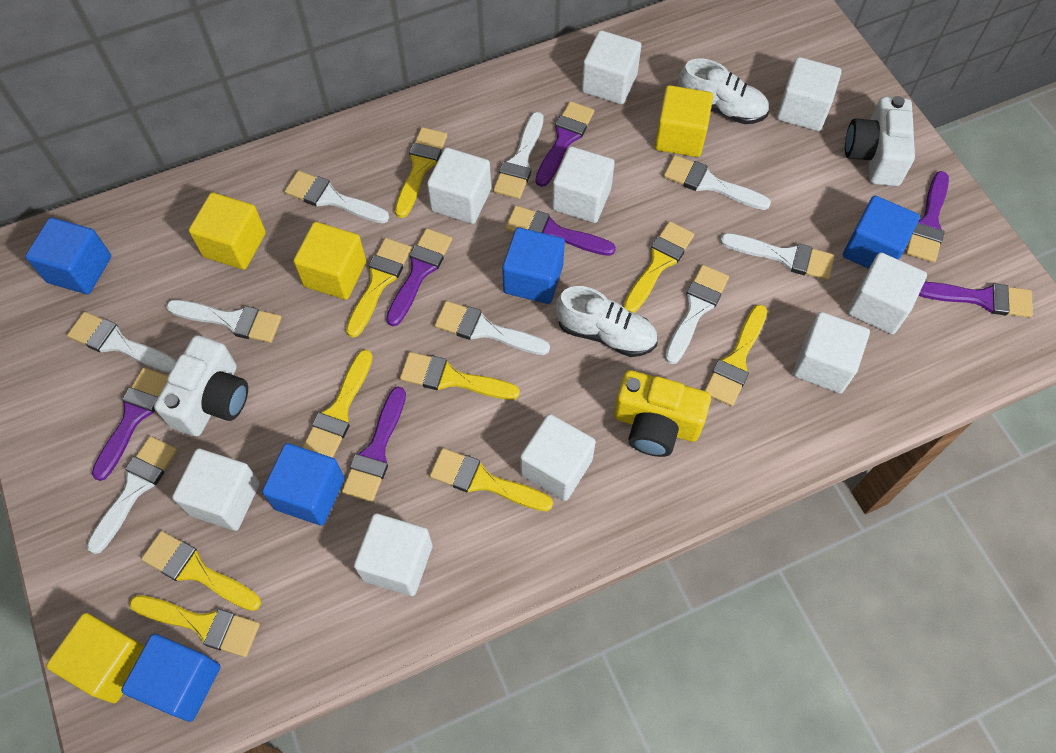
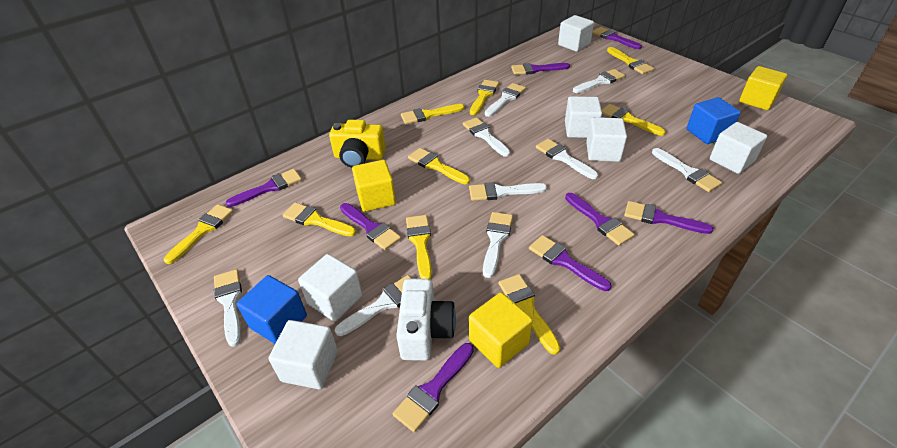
blue cube: 5 -> 2
purple brush: 7 -> 8
white camera: 2 -> 1
white cube: 9 -> 6
white shoe: 2 -> 0
yellow cube: 4 -> 3

